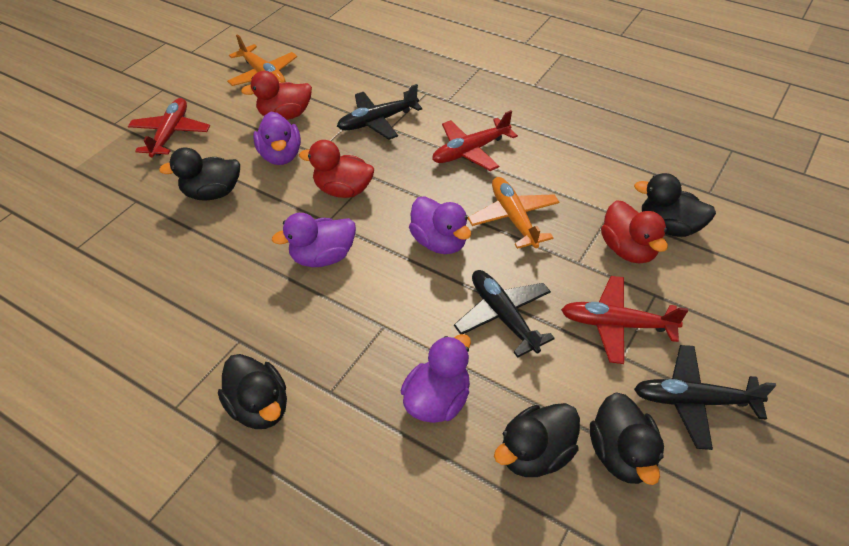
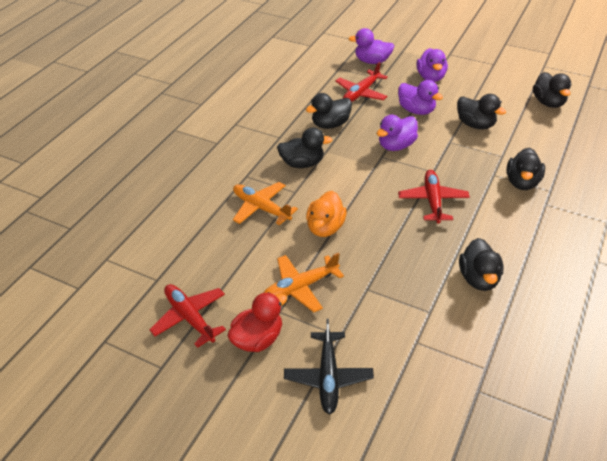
black duck: 5 -> 6
black plane: 3 -> 1
orange duck: 0 -> 1
red duck: 3 -> 1

